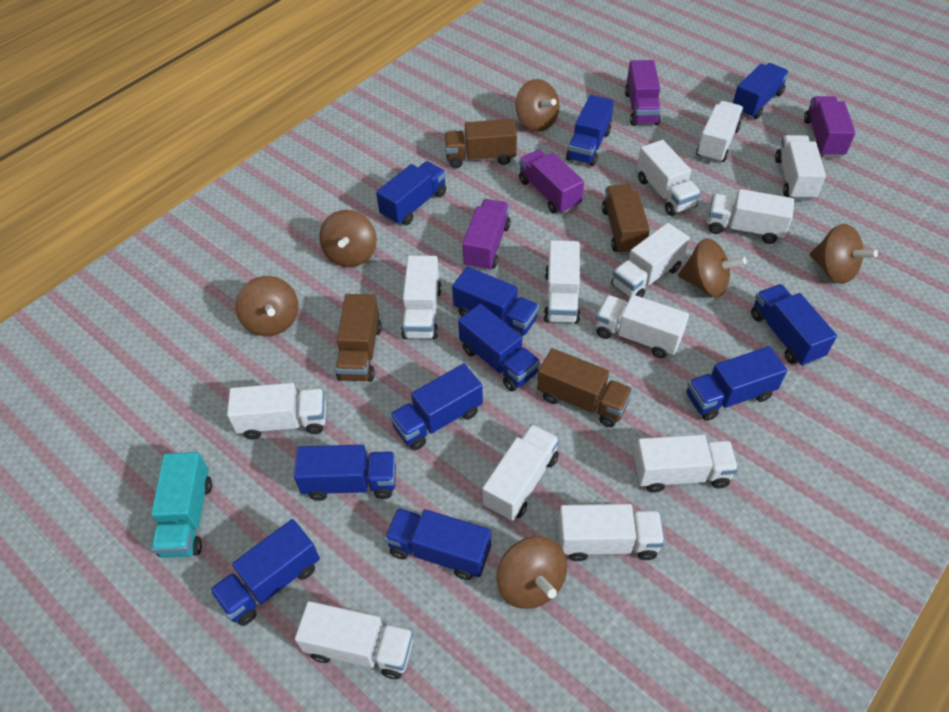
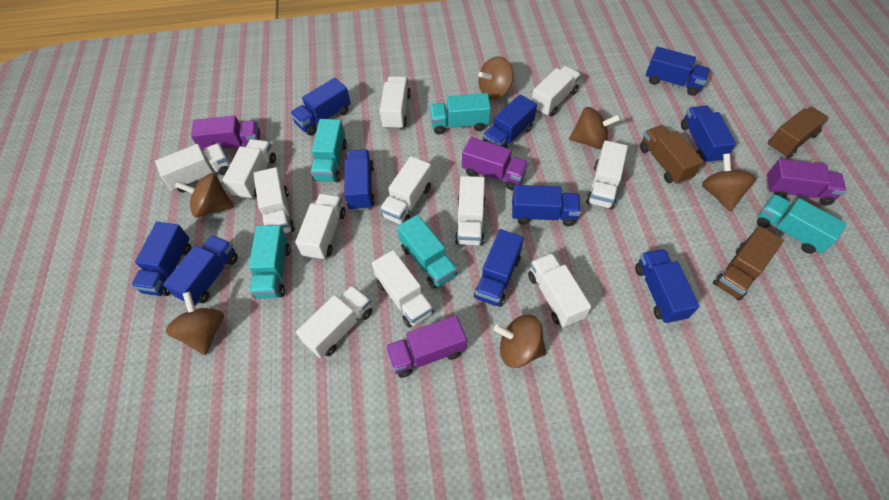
blue truck: 11 -> 10
brown truck: 4 -> 3
turquoise truck: 1 -> 5
white truck: 13 -> 12

